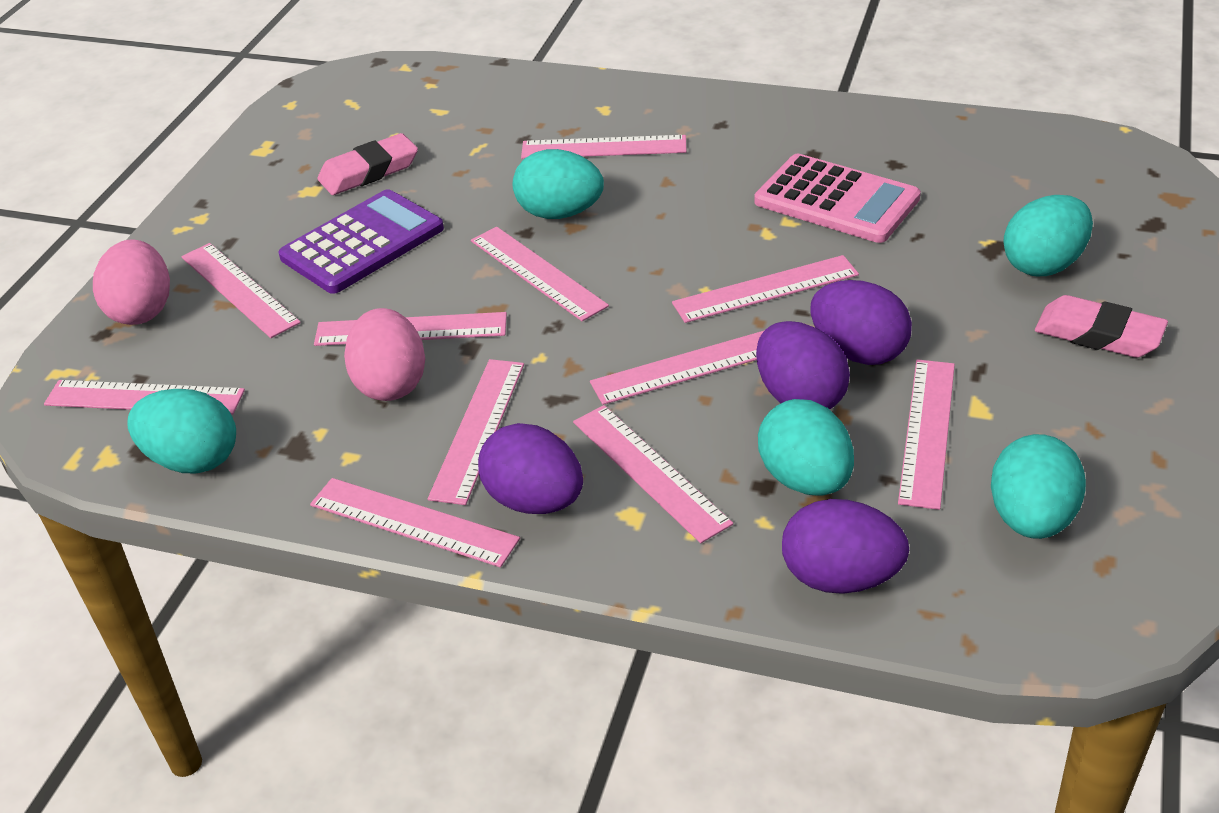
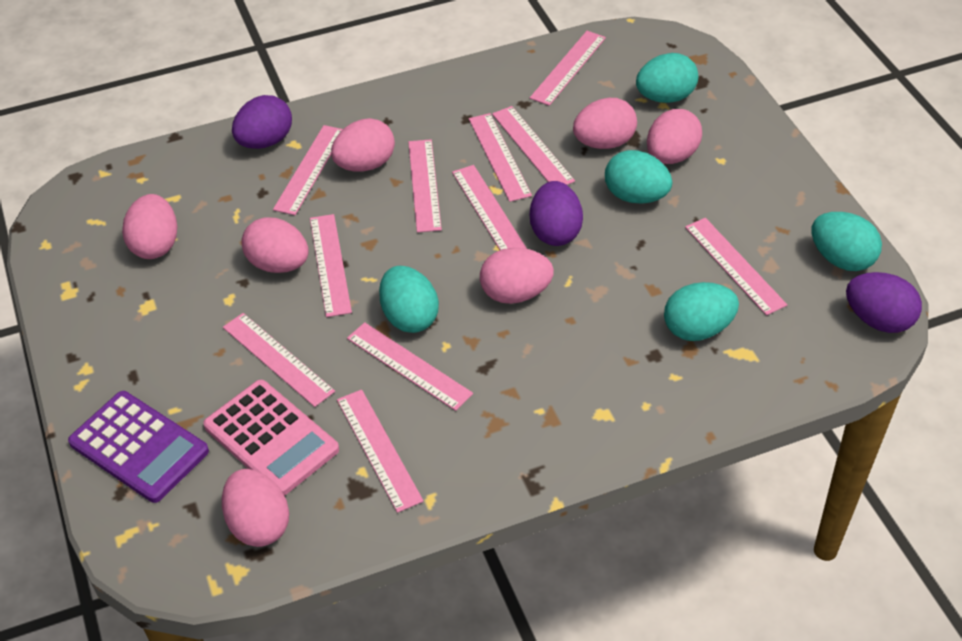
pink egg: 2 -> 7
pink eraser: 2 -> 0
purple egg: 4 -> 3

